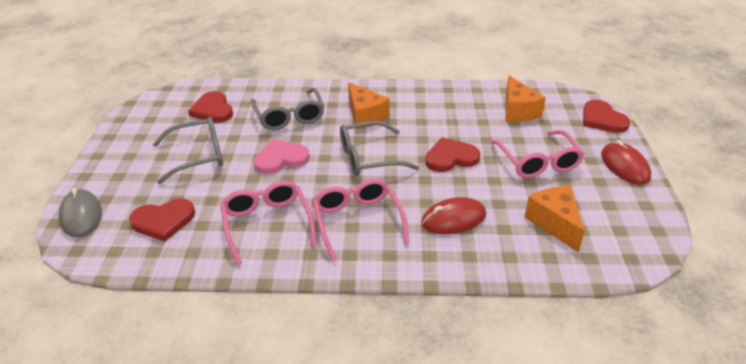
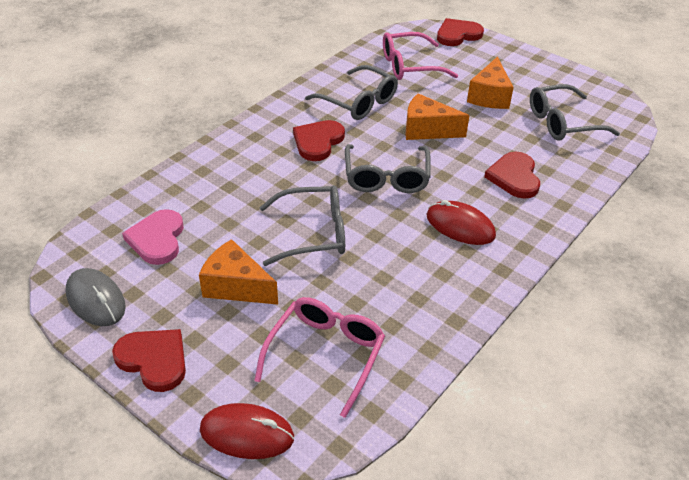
grey glasses: 3 -> 4
pink glasses: 3 -> 2

